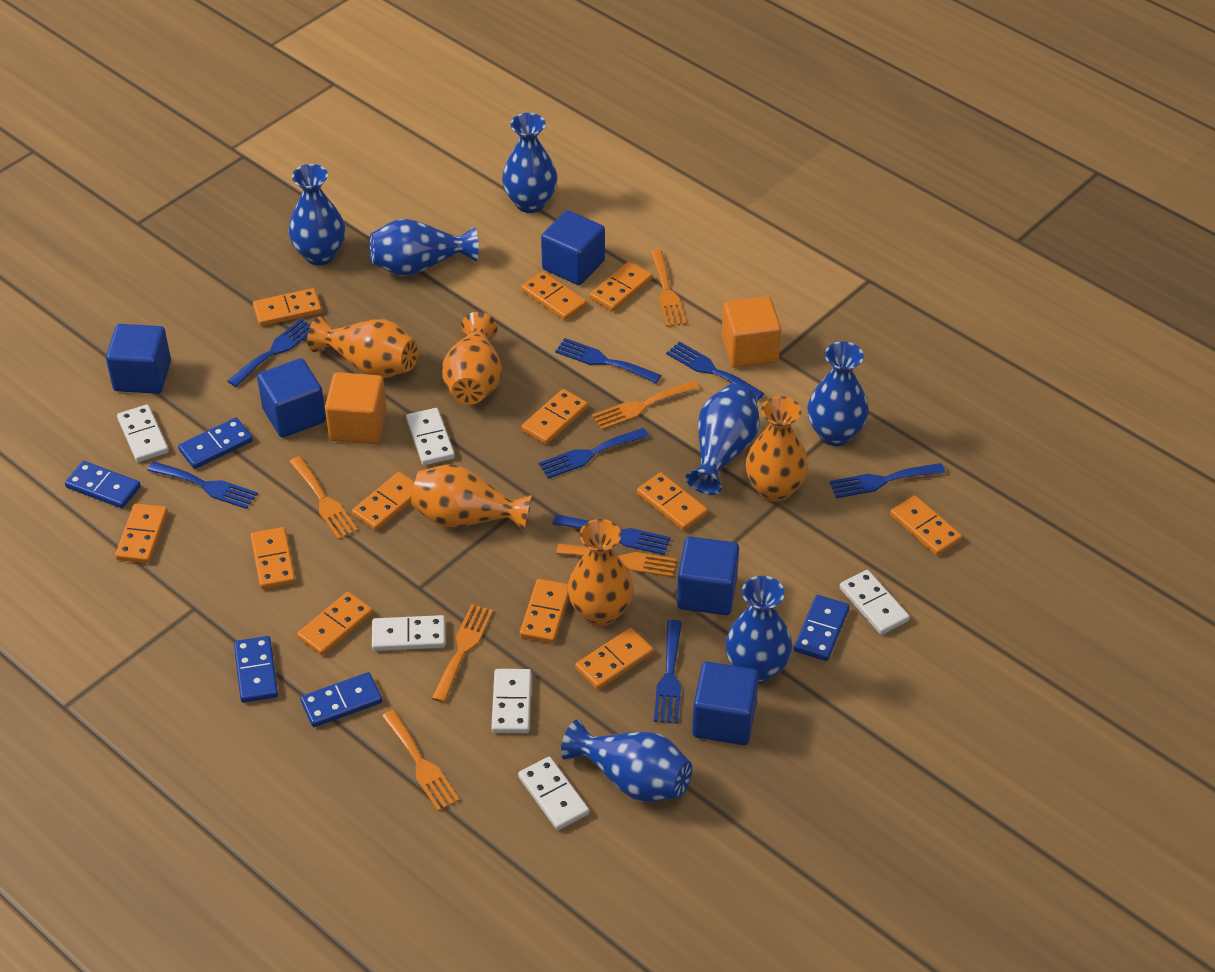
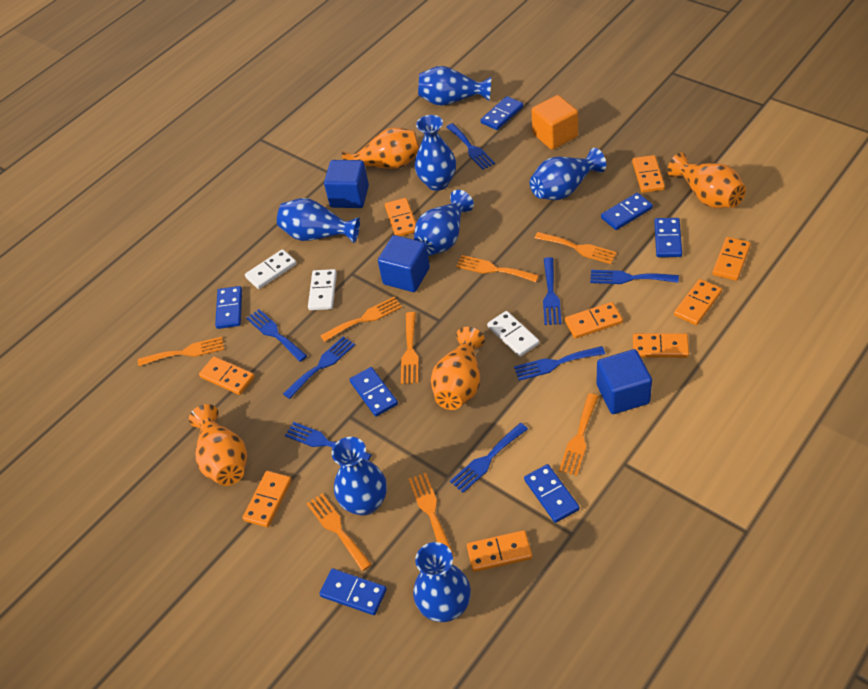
blue cube: 5 -> 3
blue domino: 5 -> 7
orange cube: 2 -> 1
orange domino: 12 -> 9
orange fork: 6 -> 8
orange vase: 5 -> 4
white domino: 6 -> 3

